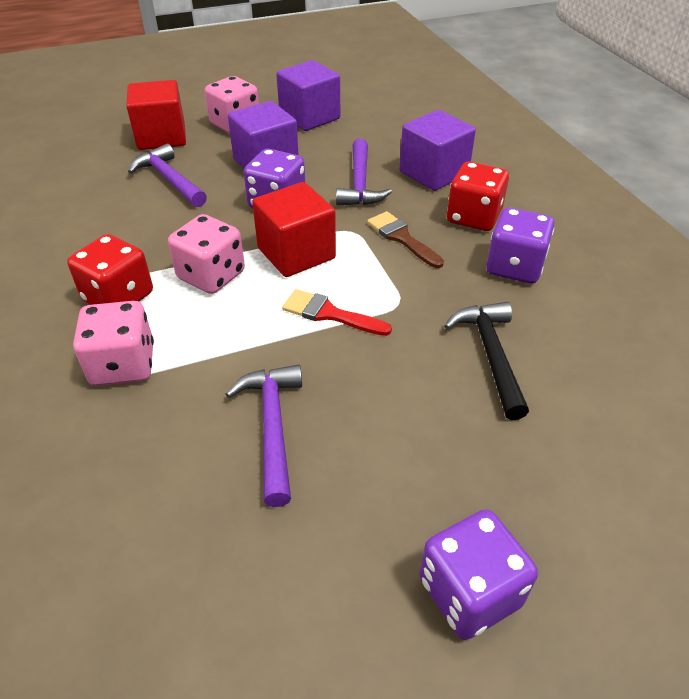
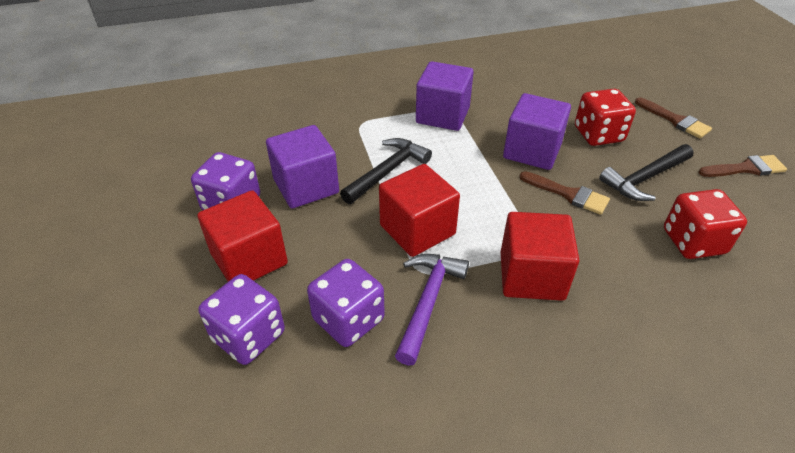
black hammer: 1 -> 2
brown brush: 1 -> 3
pink dice: 3 -> 0
purple hammer: 3 -> 1
red brush: 1 -> 0
red cube: 2 -> 3

